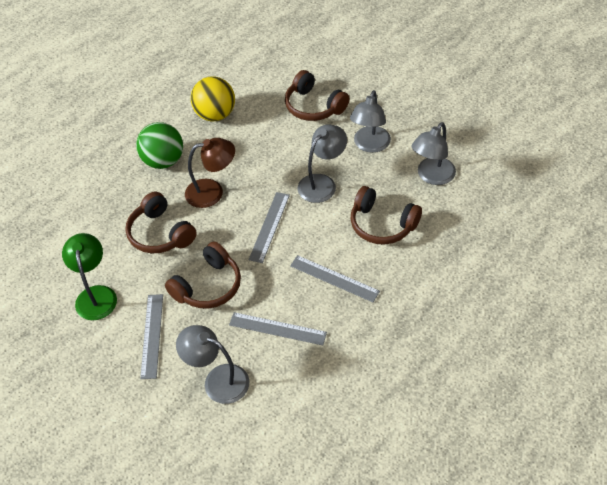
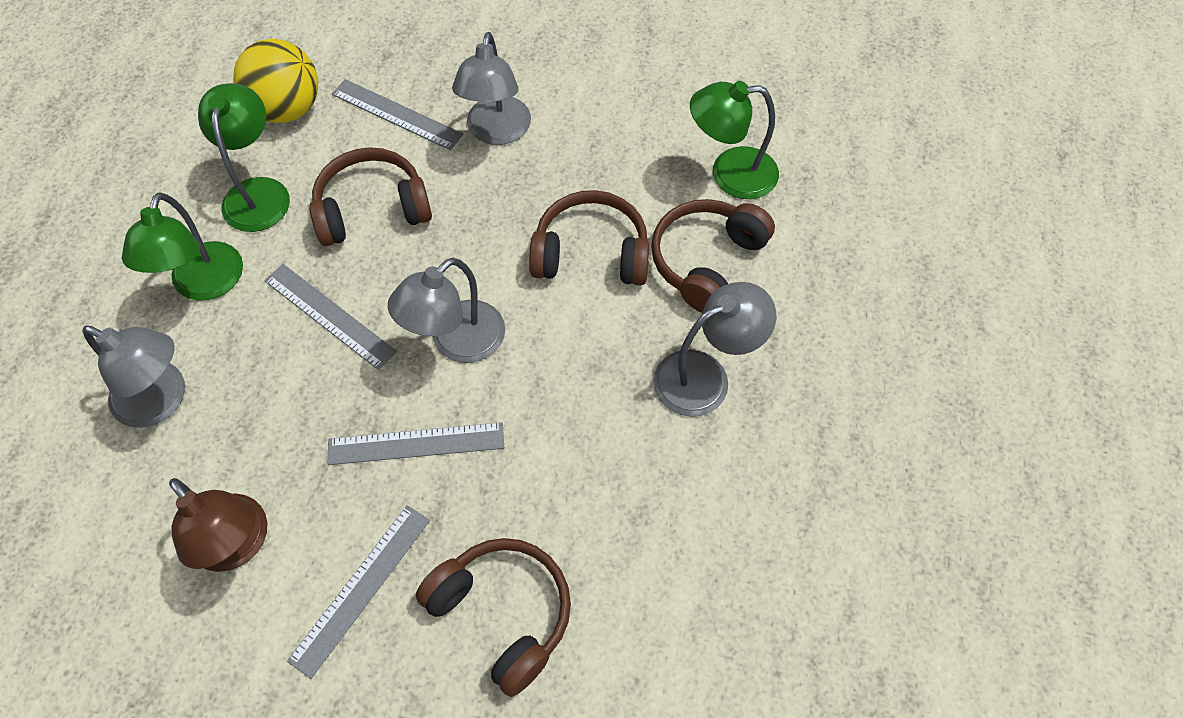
green ball: 1 -> 0
green lamp: 1 -> 3

